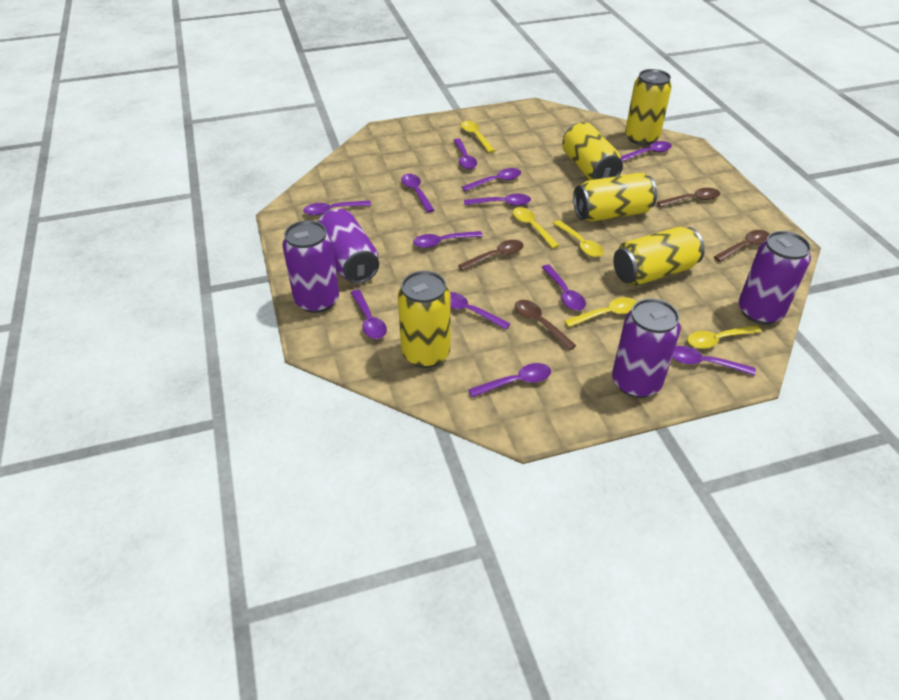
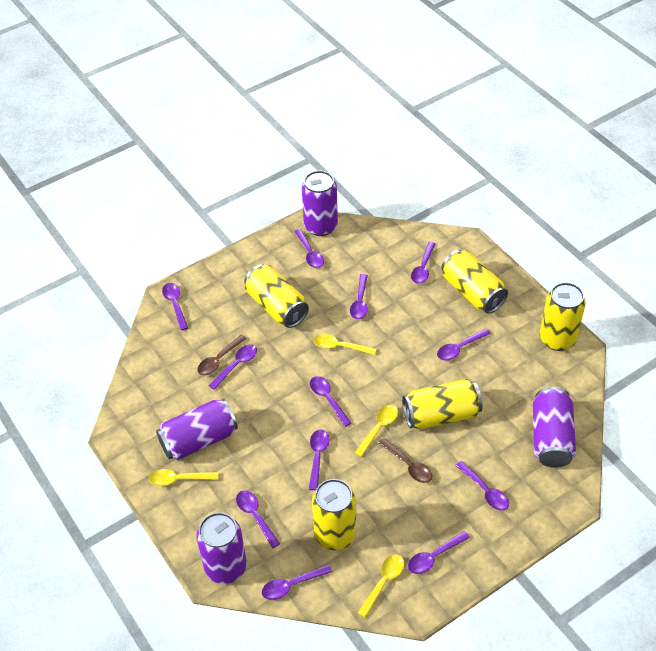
brown spoon: 4 -> 2
yellow spoon: 5 -> 4

